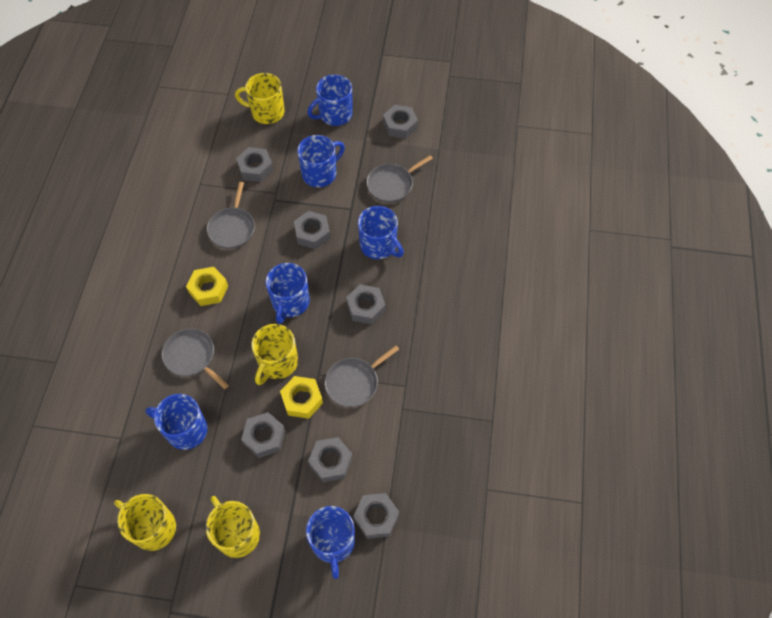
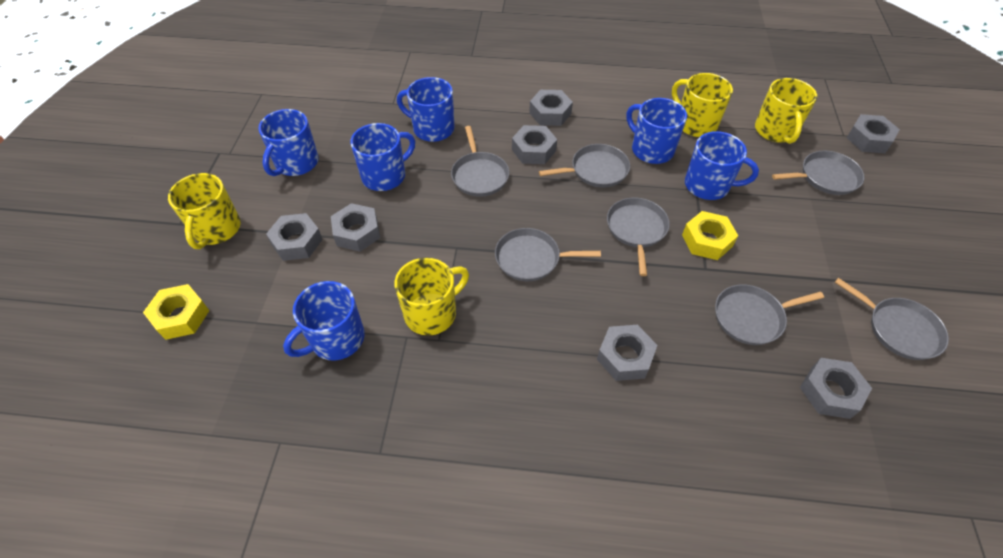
grey pan: 4 -> 7

